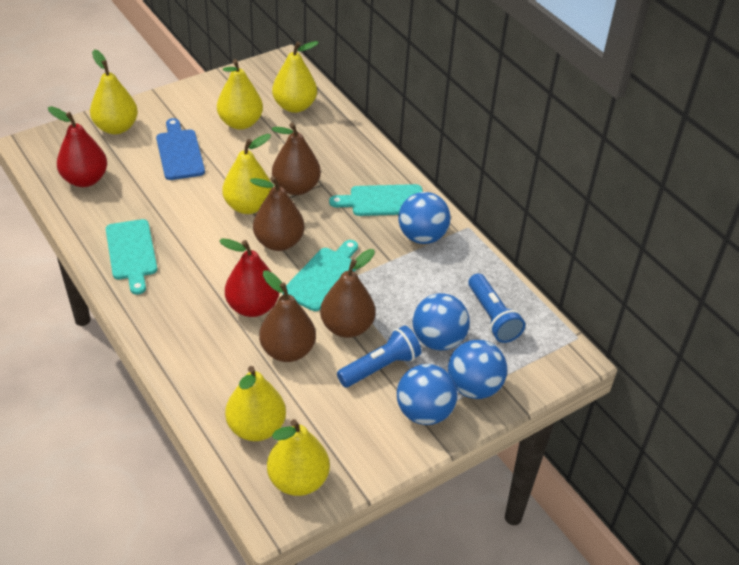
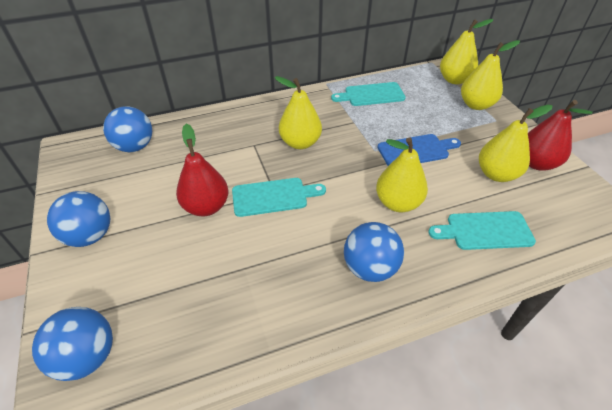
blue flashlight: 2 -> 0
brown pear: 4 -> 0
yellow pear: 6 -> 5

